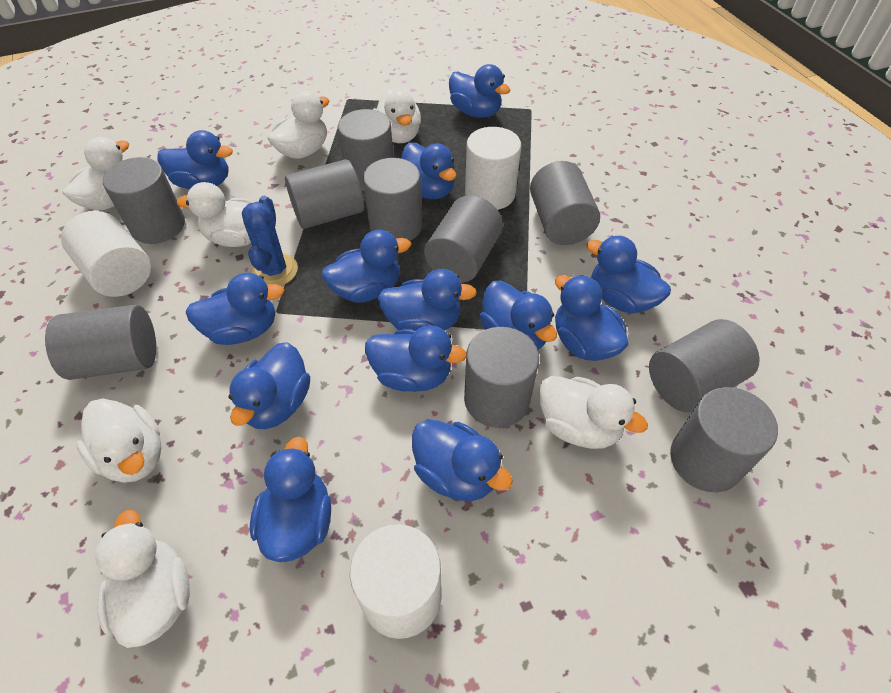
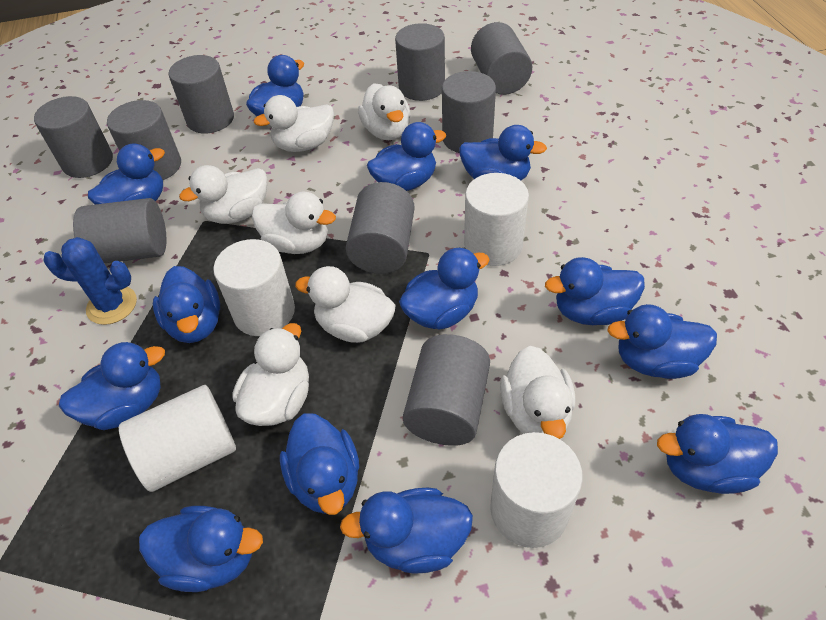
grey cylinder: 10 -> 9
white cylinder: 3 -> 4

